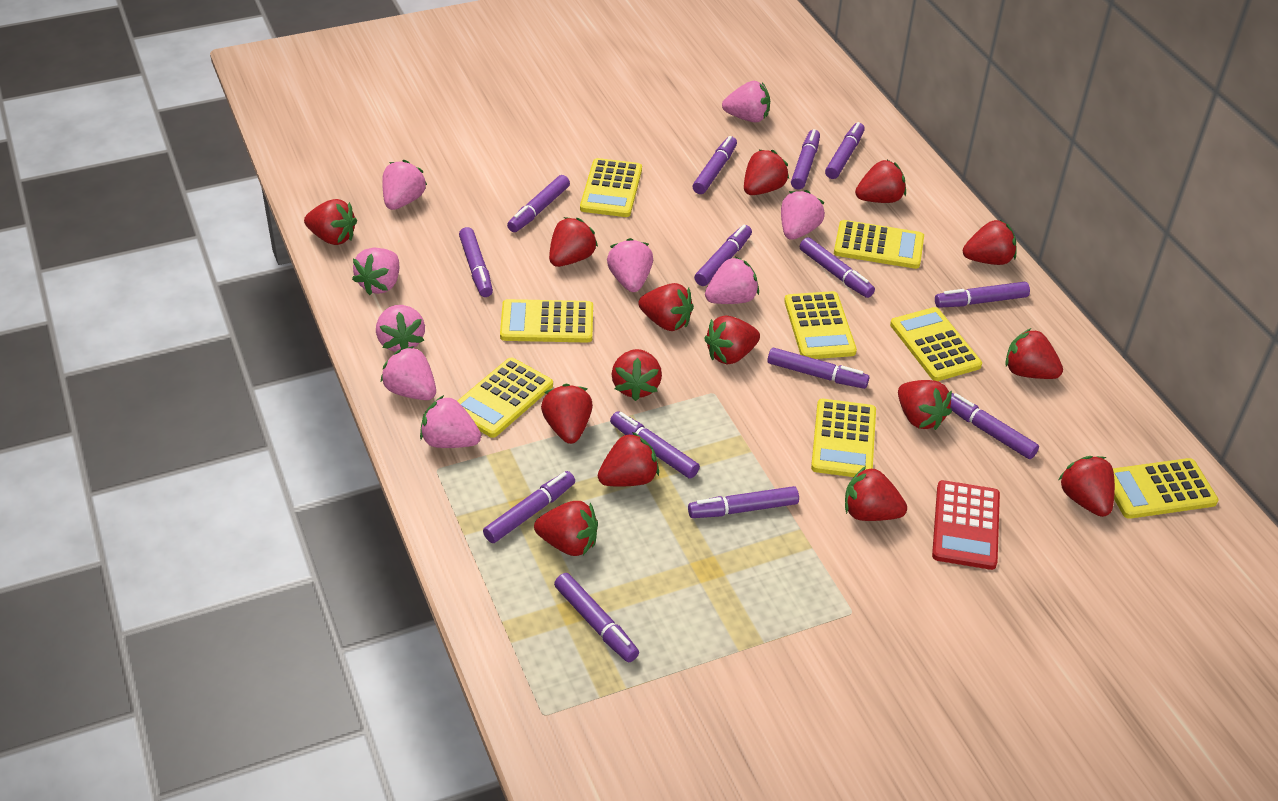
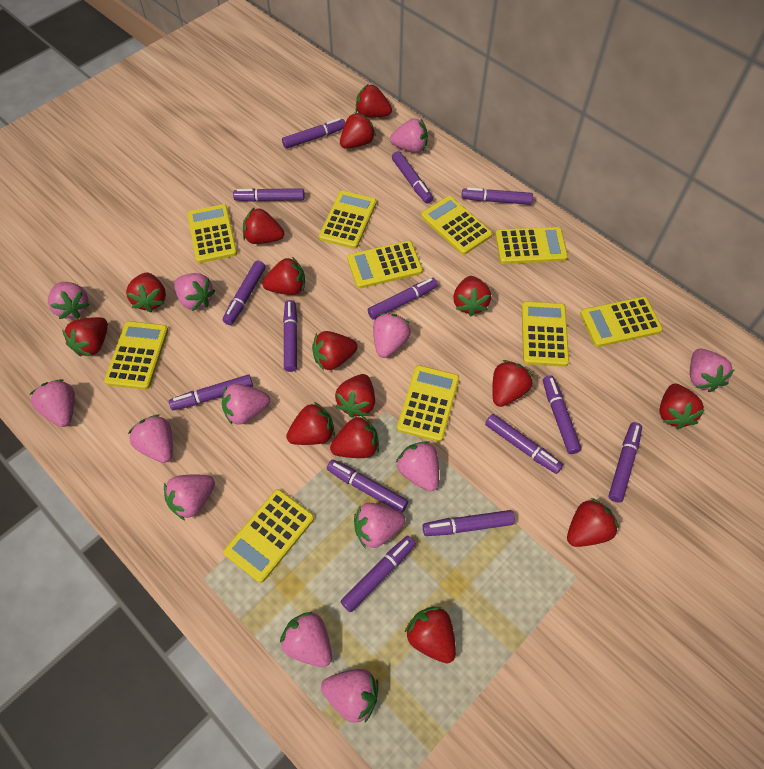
pink strawberry: 9 -> 13
red calculator: 1 -> 0
yellow calculator: 8 -> 10

